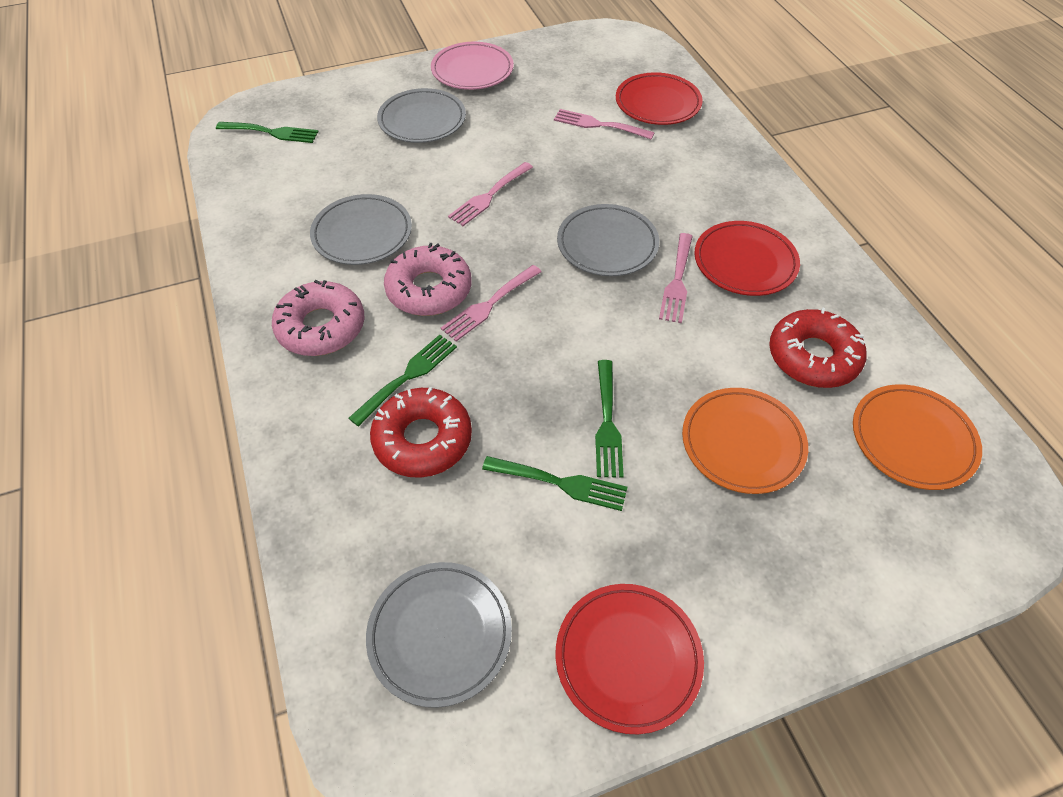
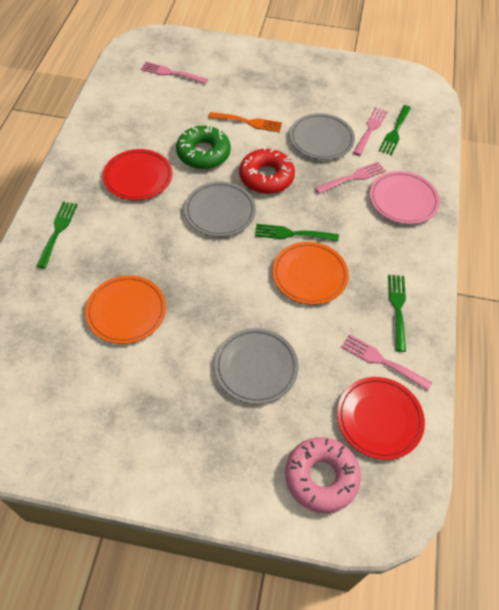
green donut: 0 -> 1
grey plate: 4 -> 3
orange fork: 0 -> 1
pink donut: 2 -> 1
red donut: 2 -> 1
red plate: 3 -> 2

